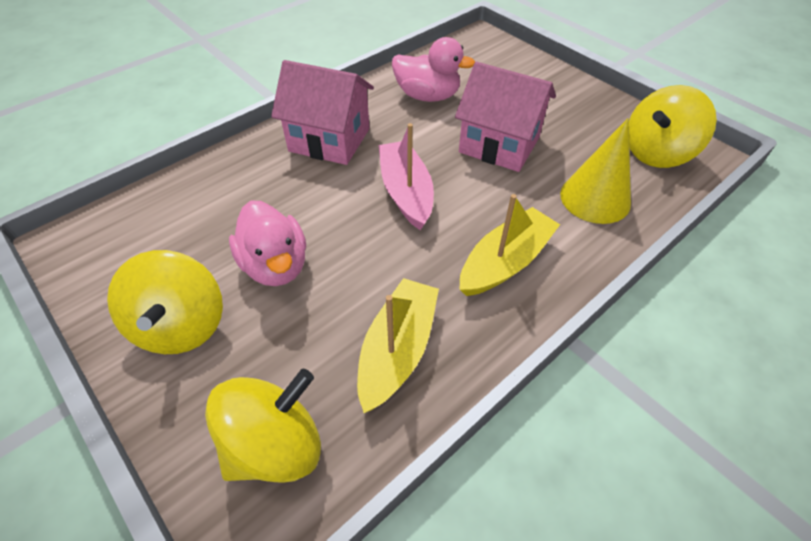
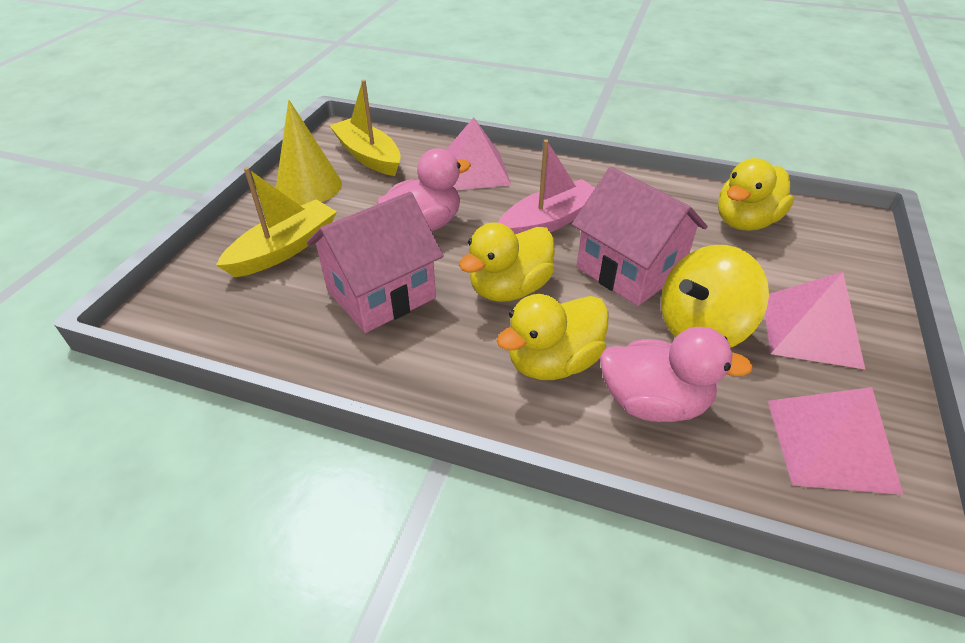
pink pyramid: 0 -> 3
yellow duck: 0 -> 3
yellow spinning top: 3 -> 1

